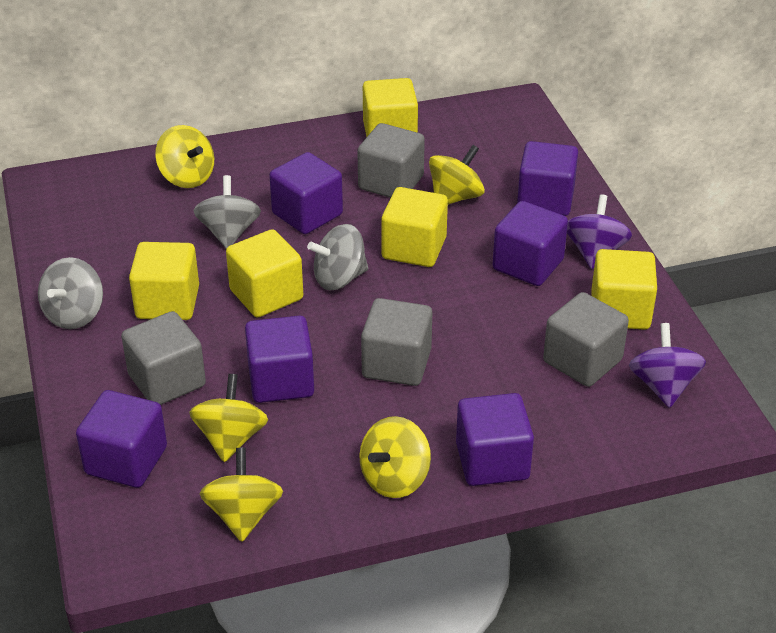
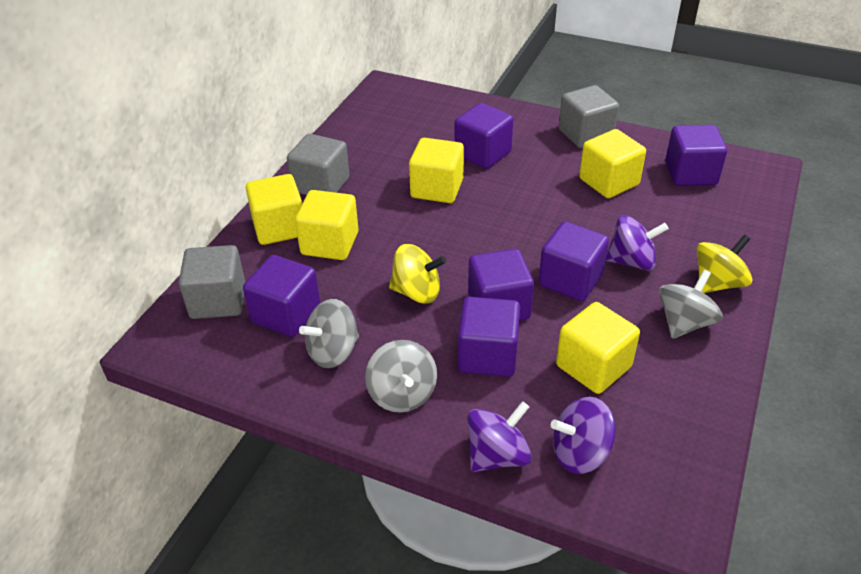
grey cube: 4 -> 3
purple spinning top: 2 -> 3
yellow spinning top: 5 -> 2

